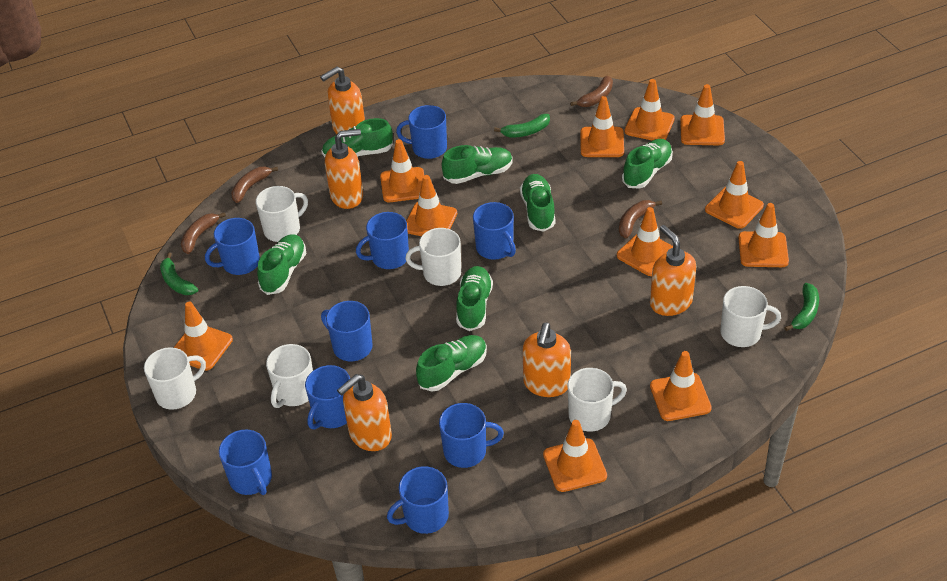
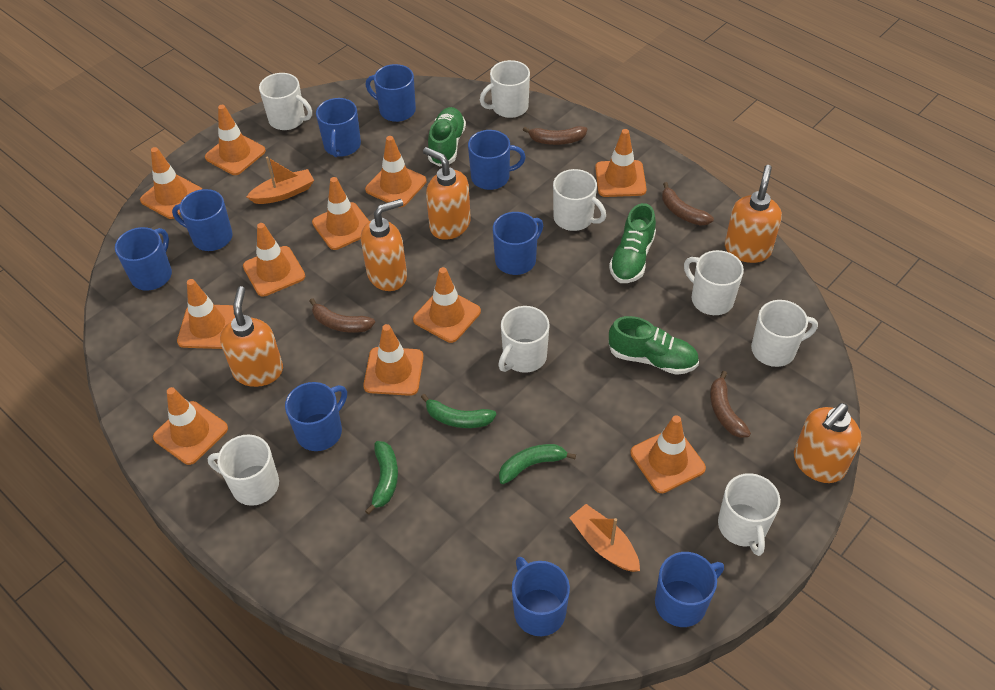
green shoe: 7 -> 3
orange boat: 0 -> 2
white mug: 6 -> 8

